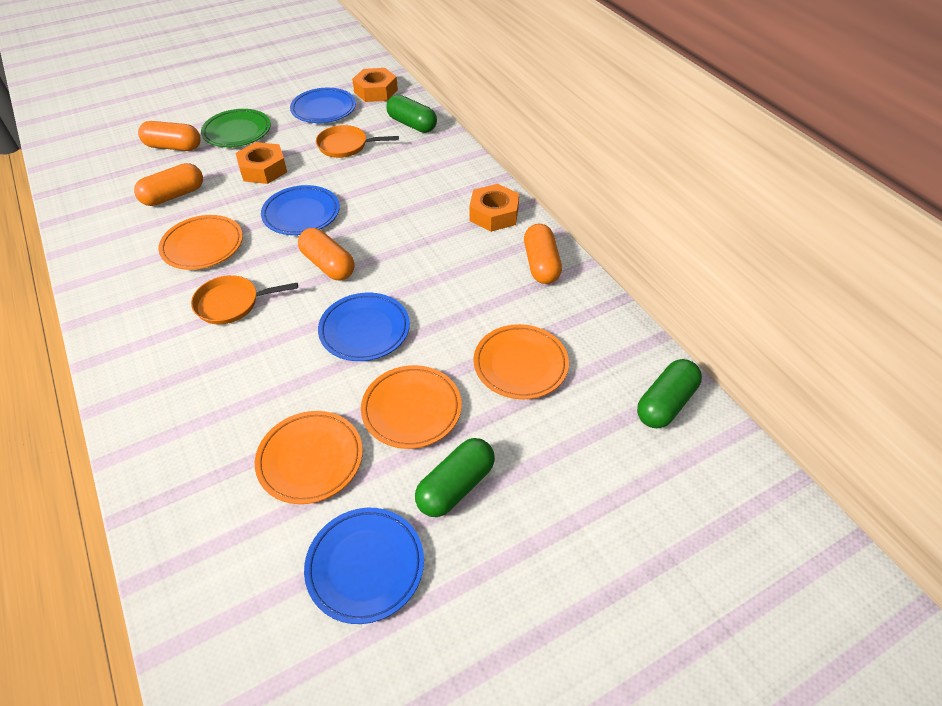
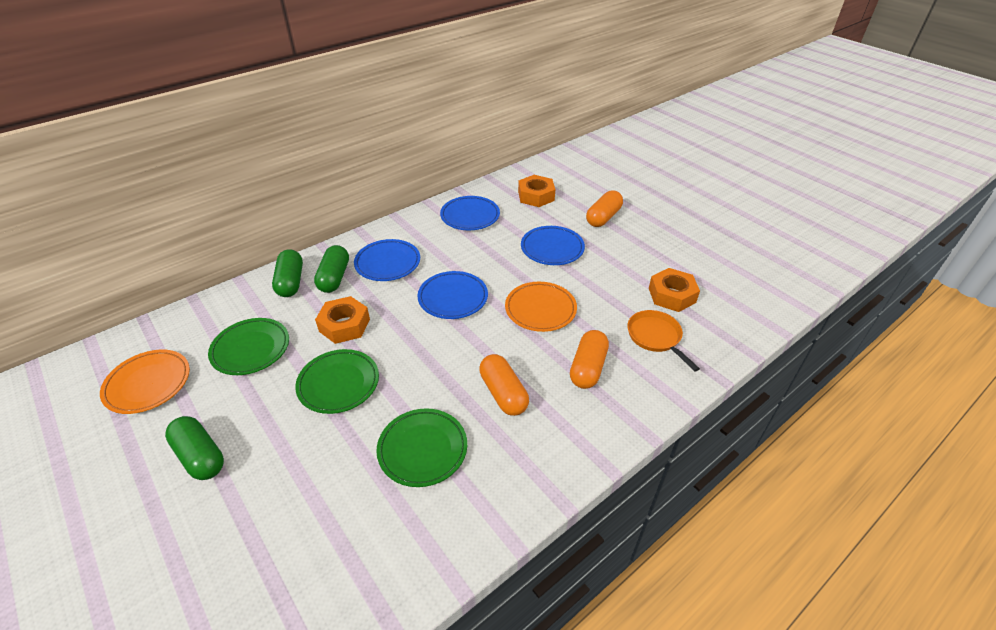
green plate: 1 -> 3
orange capsule: 4 -> 3
orange pan: 2 -> 1
orange plate: 4 -> 2

